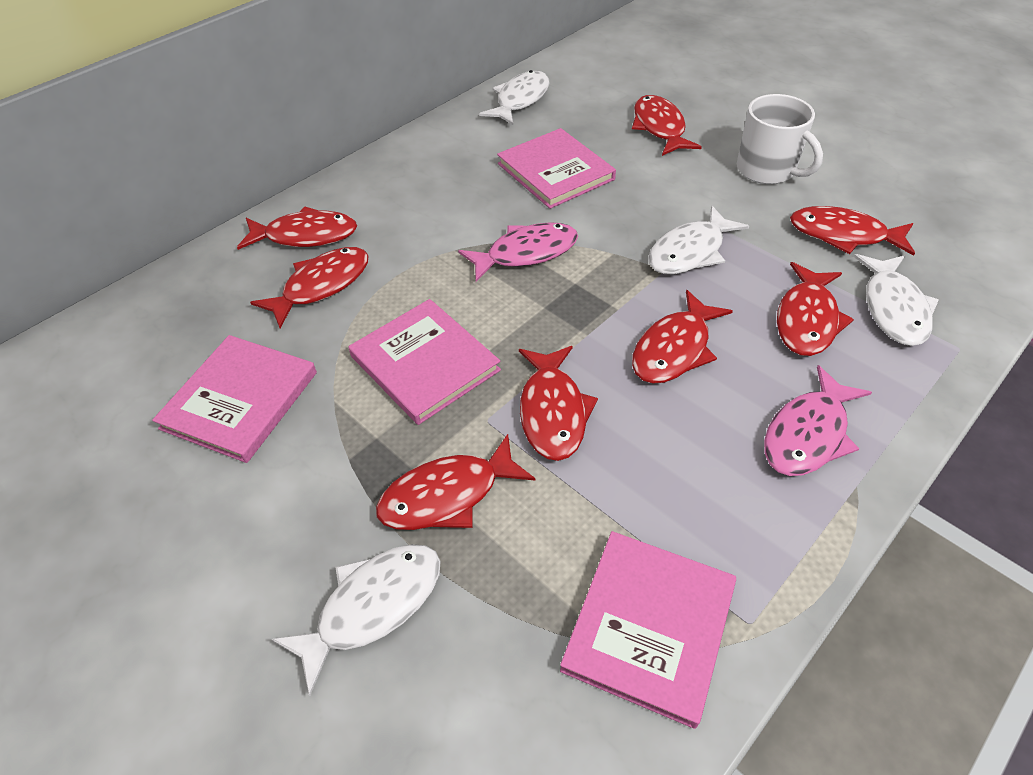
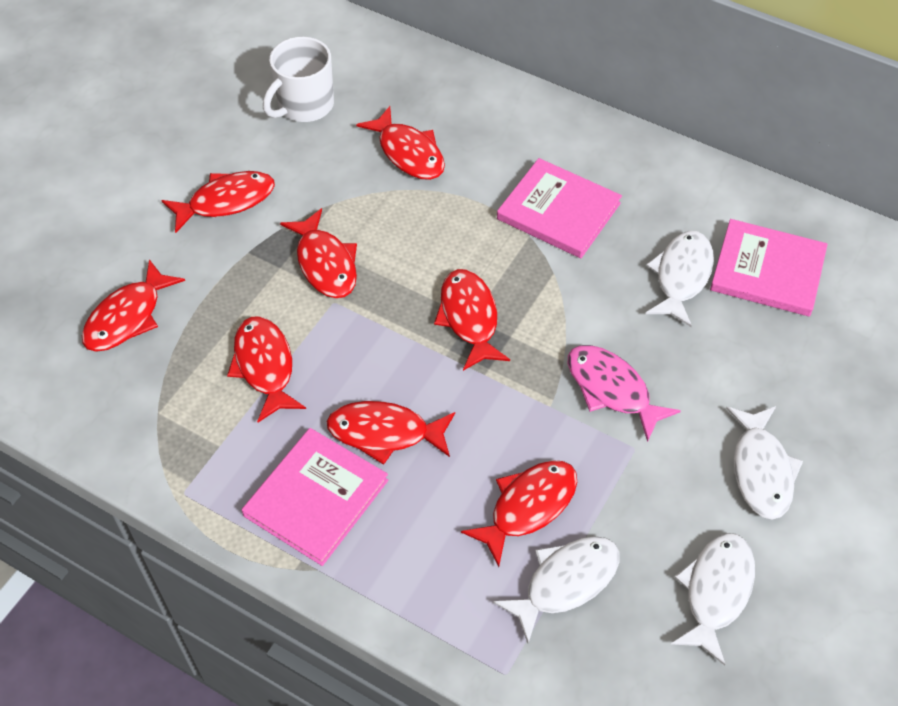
pink book: 4 -> 3
pink fish: 2 -> 1

